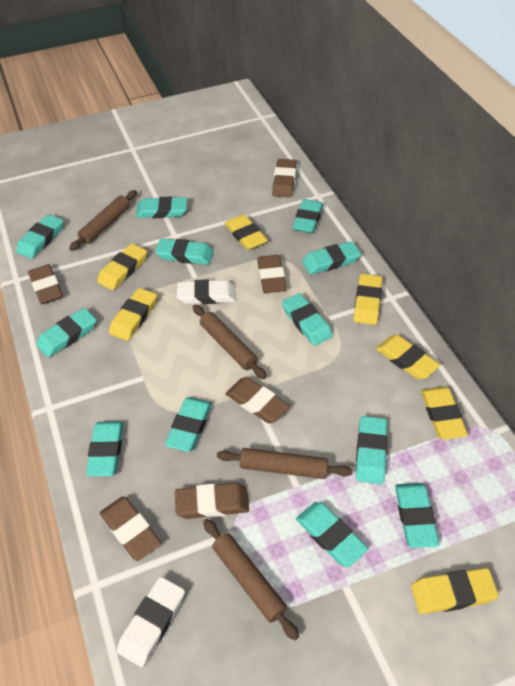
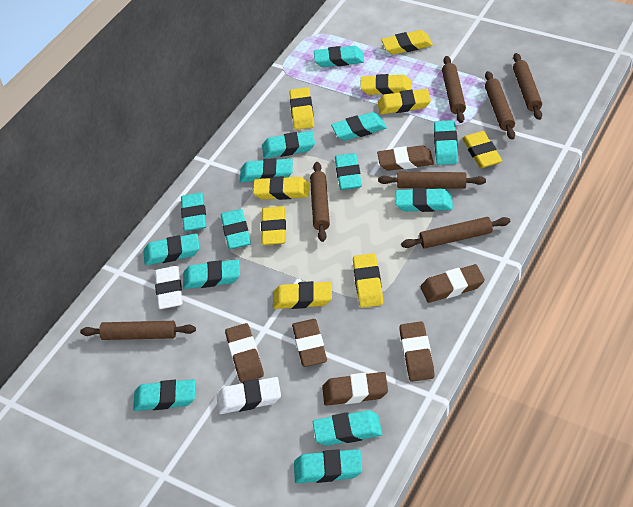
brown rolling pin: 4 -> 7
turquoise eraser: 12 -> 14
yellow eraser: 7 -> 9

